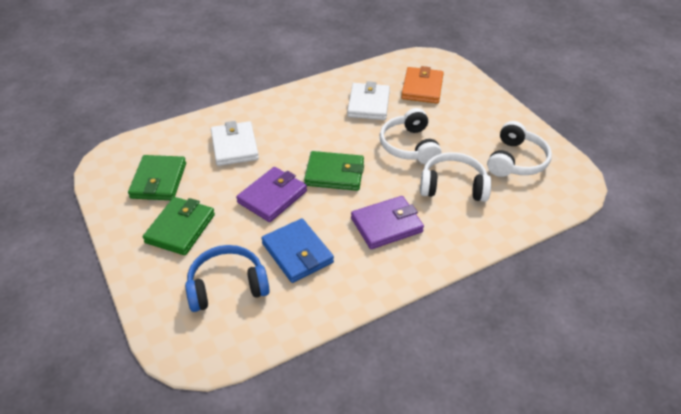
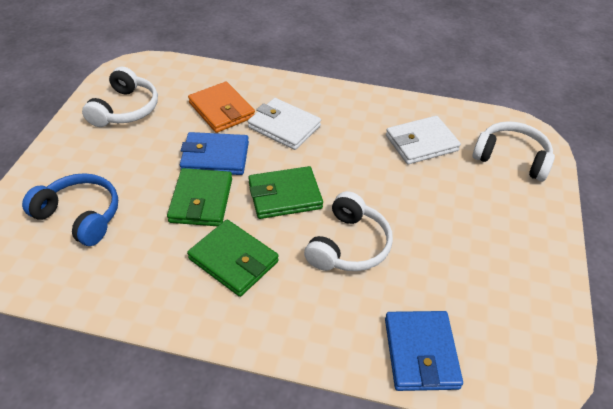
blue wallet: 1 -> 2
purple wallet: 2 -> 0

